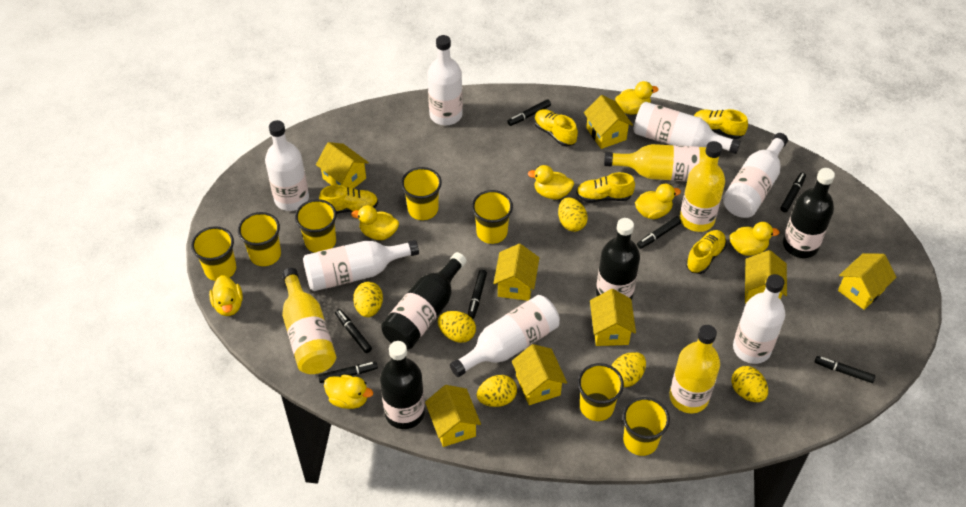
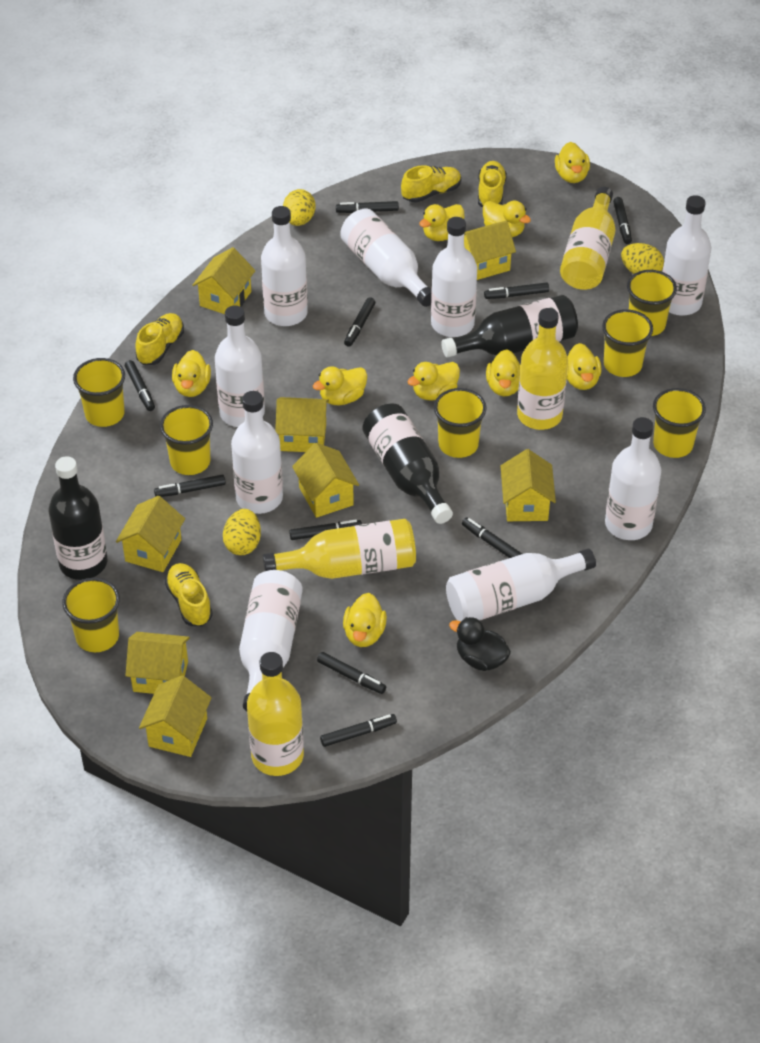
black bottle: 4 -> 3
black duck: 0 -> 1
black marker: 7 -> 10
white bottle: 7 -> 9
yellow duck: 7 -> 9
yellow egg: 6 -> 3
yellow shoe: 5 -> 4

